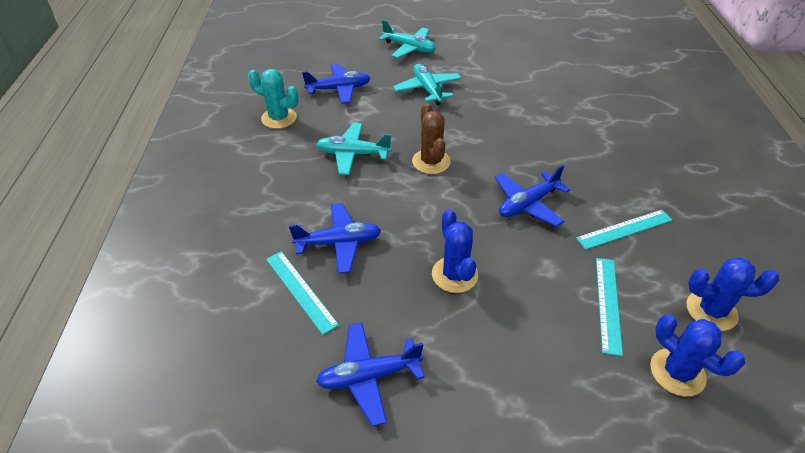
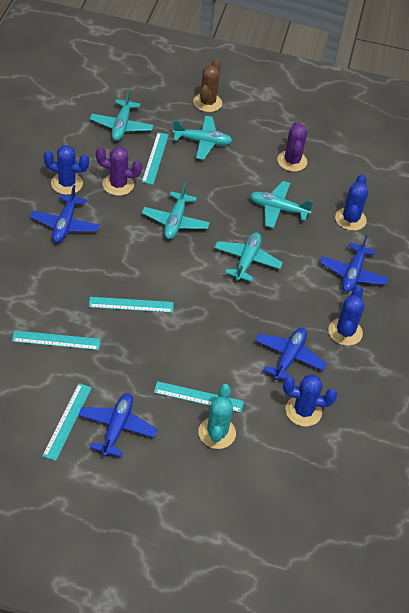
blue cactus: 3 -> 4
purple cactus: 0 -> 2
turquoise plane: 3 -> 5
turquoise ruler: 3 -> 5

